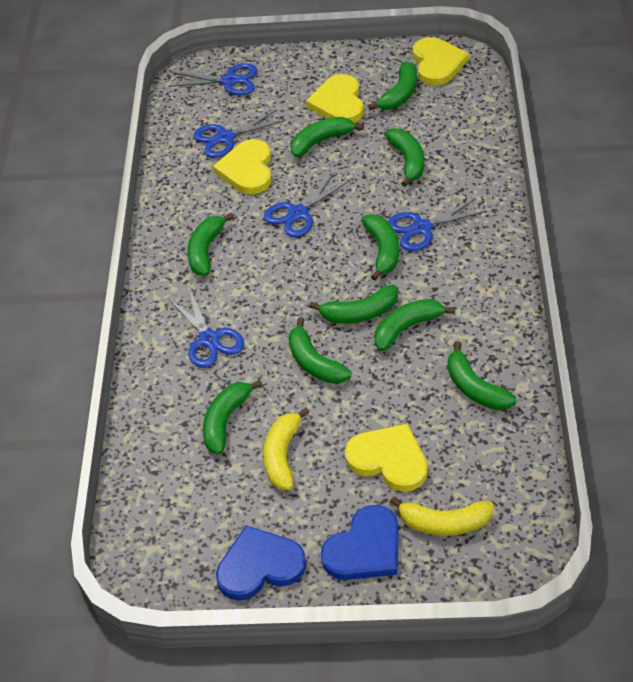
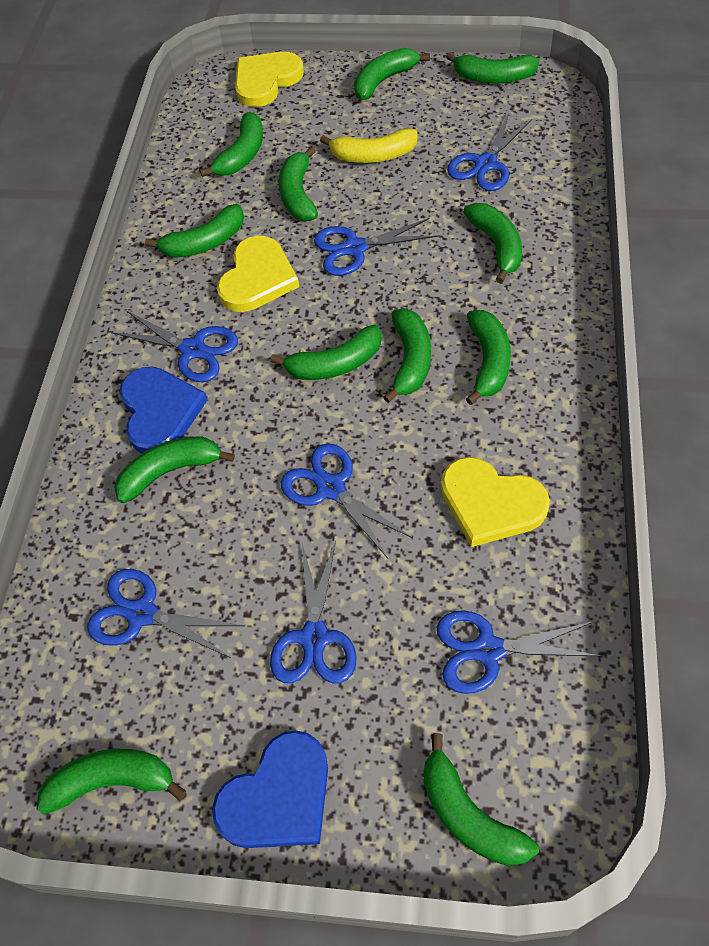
blue scissors: 5 -> 7
green banana: 10 -> 12
yellow banana: 2 -> 1
yellow heart: 4 -> 3

